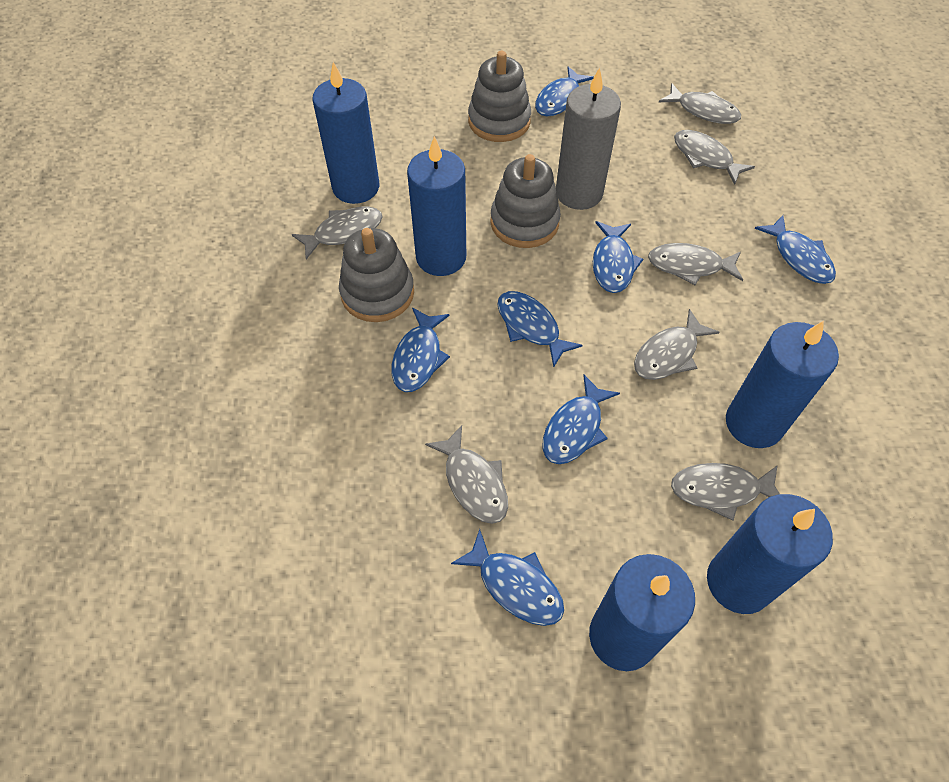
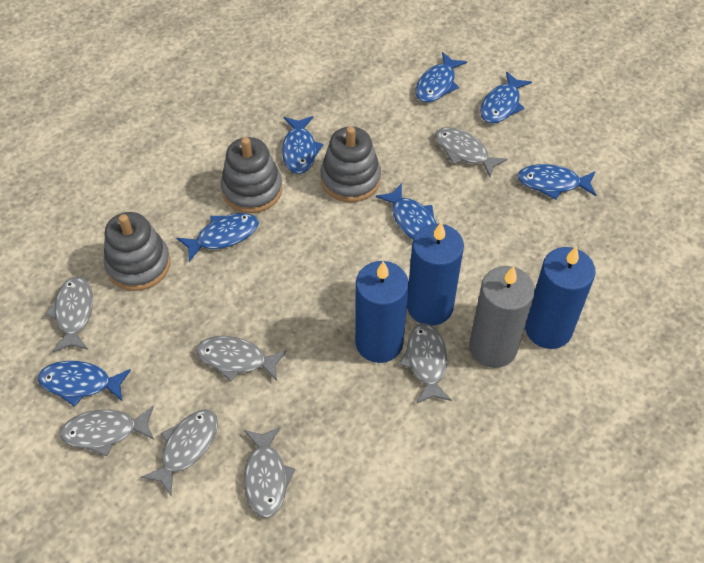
blue candle: 5 -> 3

